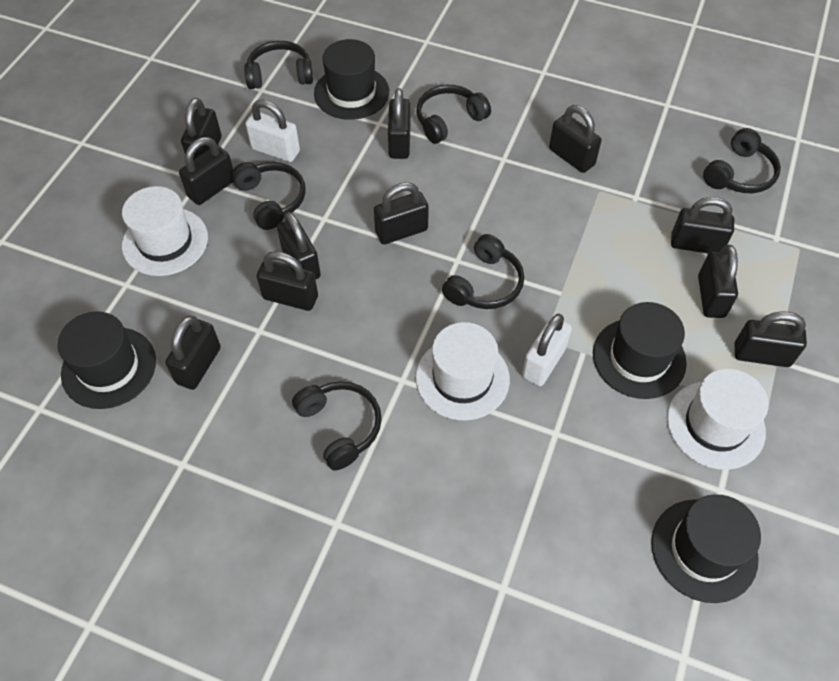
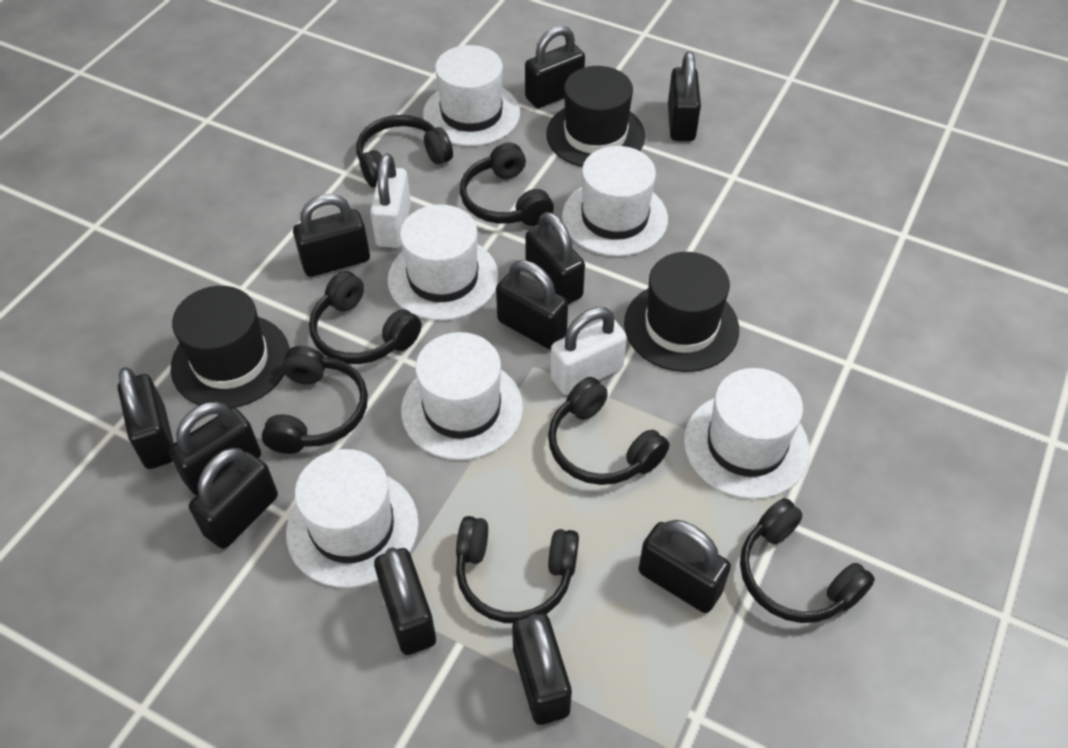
black hat: 4 -> 3
black headphones: 6 -> 7
white hat: 3 -> 6

